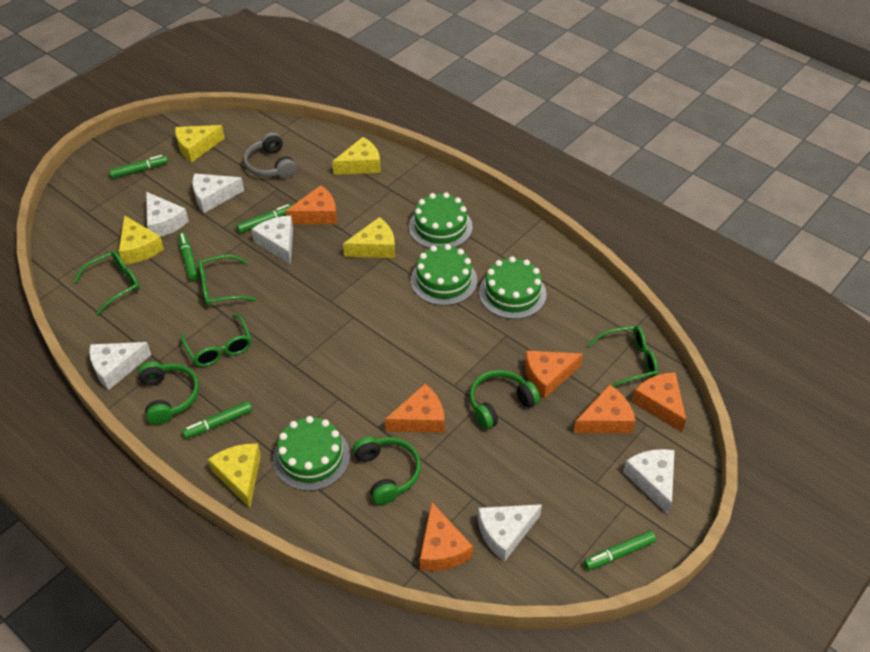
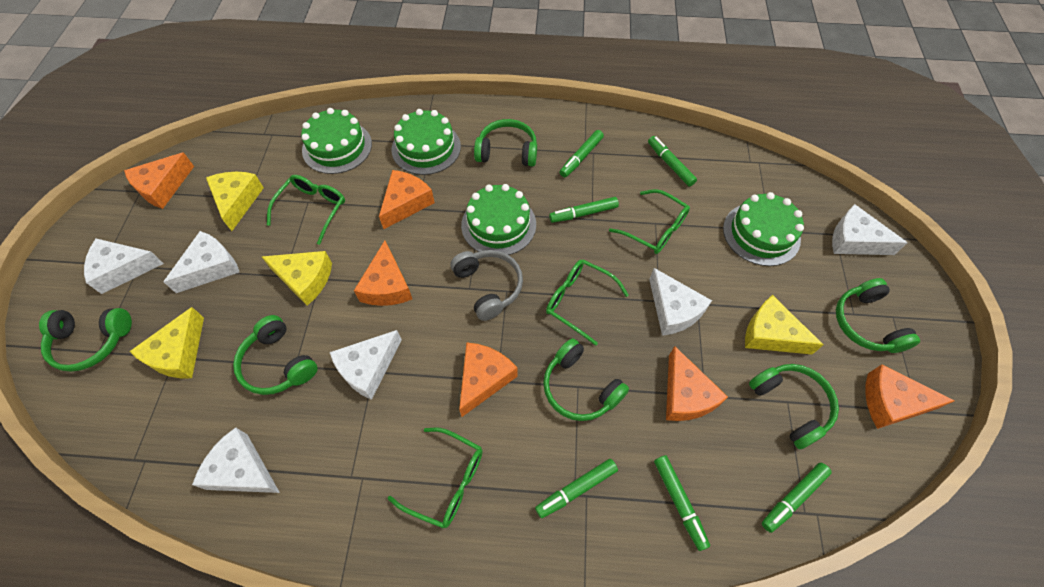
green headphones: 3 -> 6
green marker: 5 -> 6
yellow cheese: 5 -> 4

